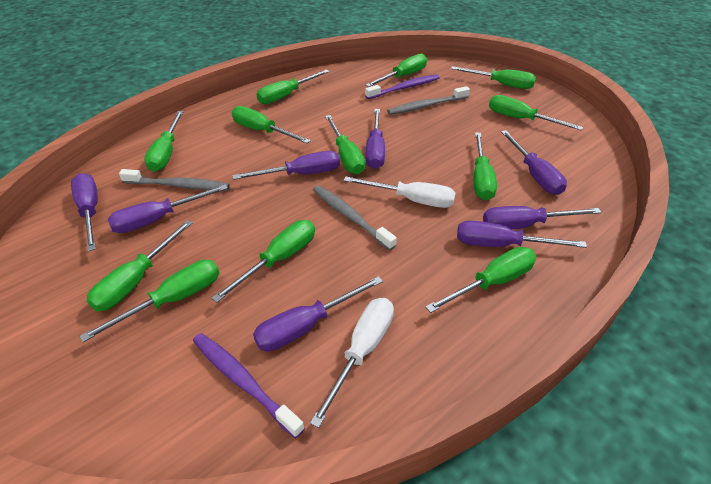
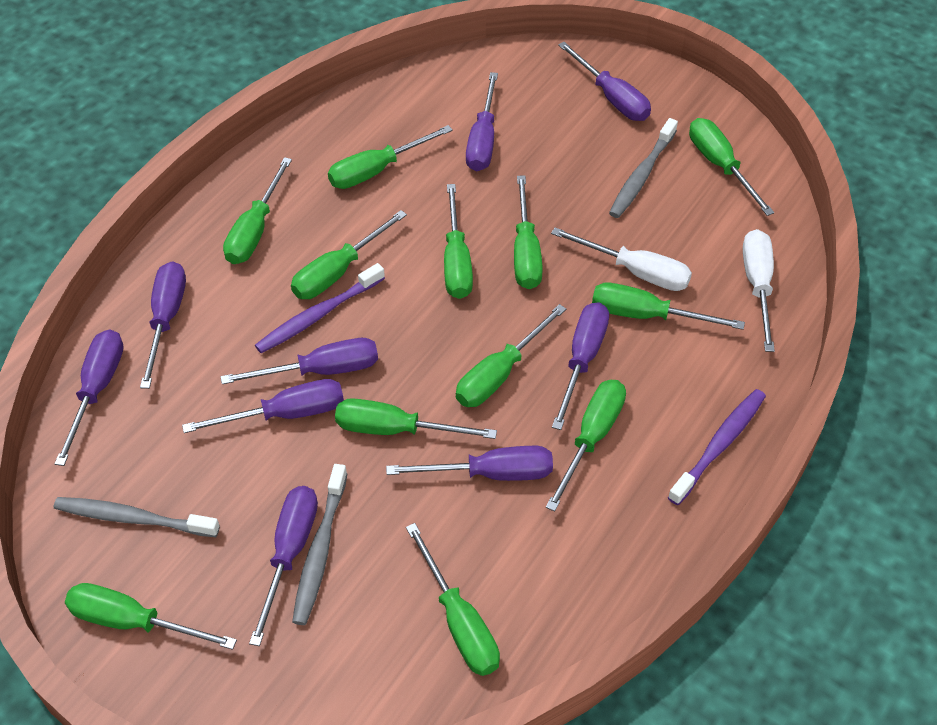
purple screwdriver: 8 -> 9

